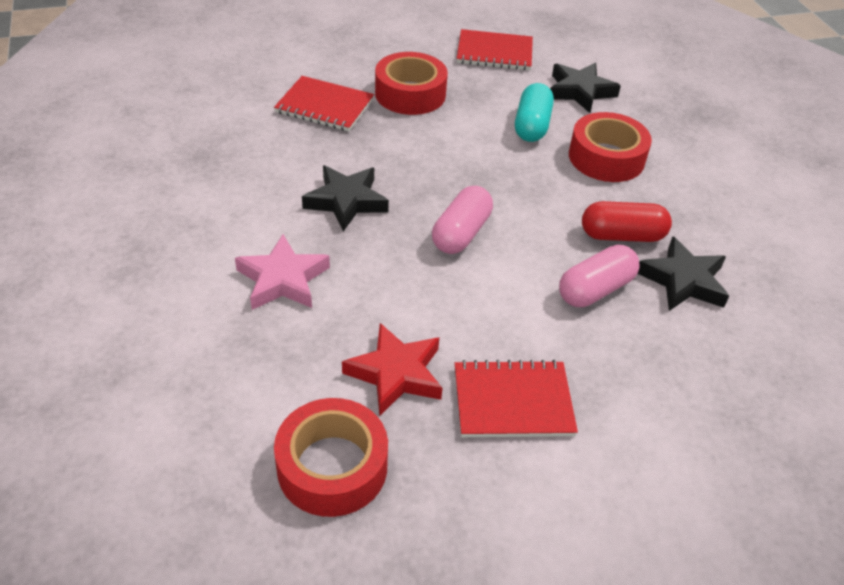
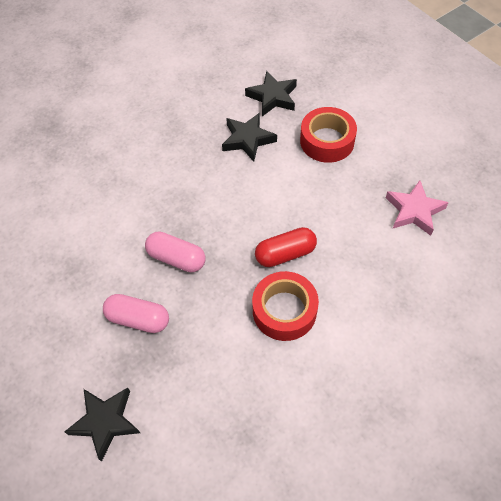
red notebook: 3 -> 0
red star: 1 -> 0
red tape: 3 -> 2
turquoise capsule: 1 -> 0

